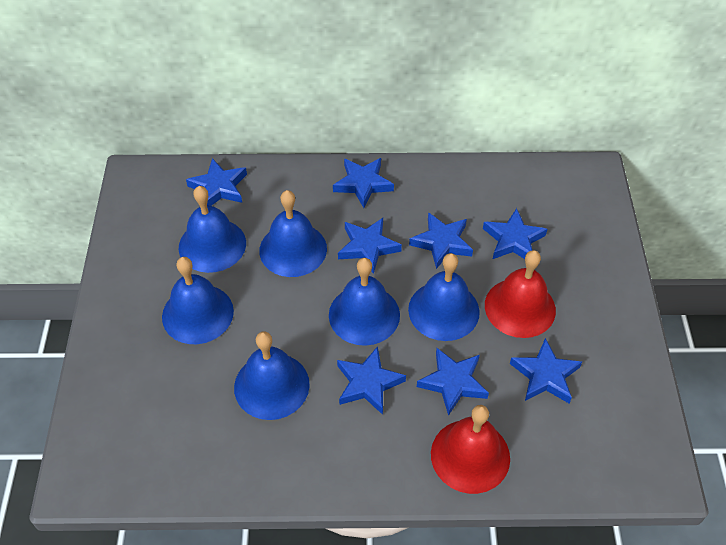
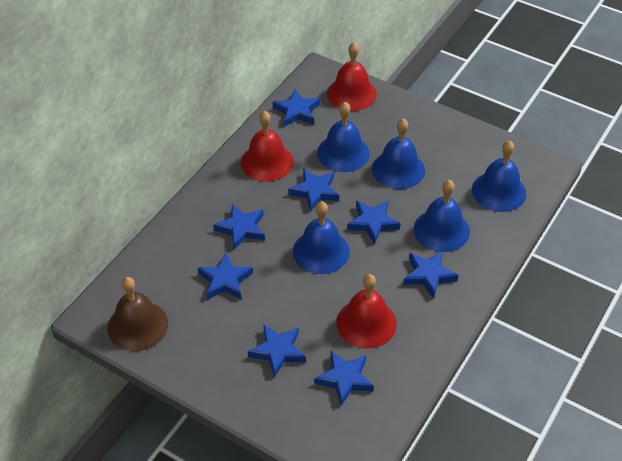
blue bell: 6 -> 5
brown bell: 0 -> 1
red bell: 2 -> 3

